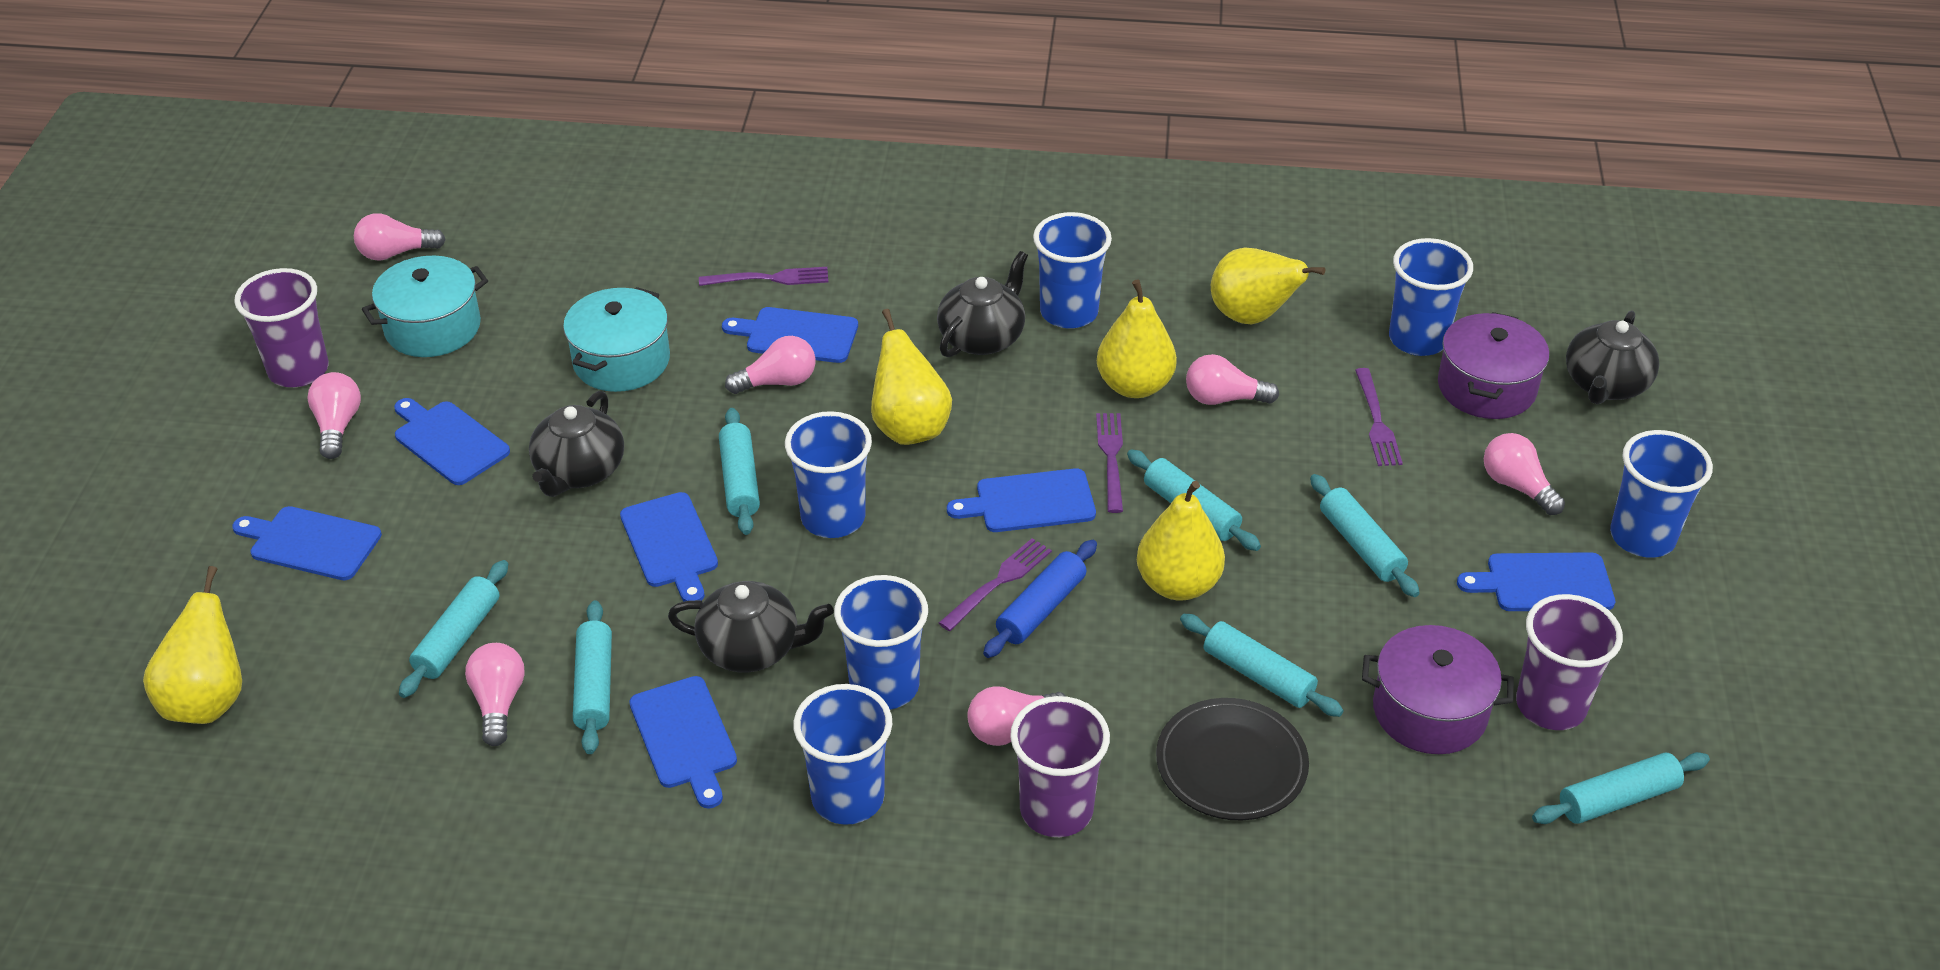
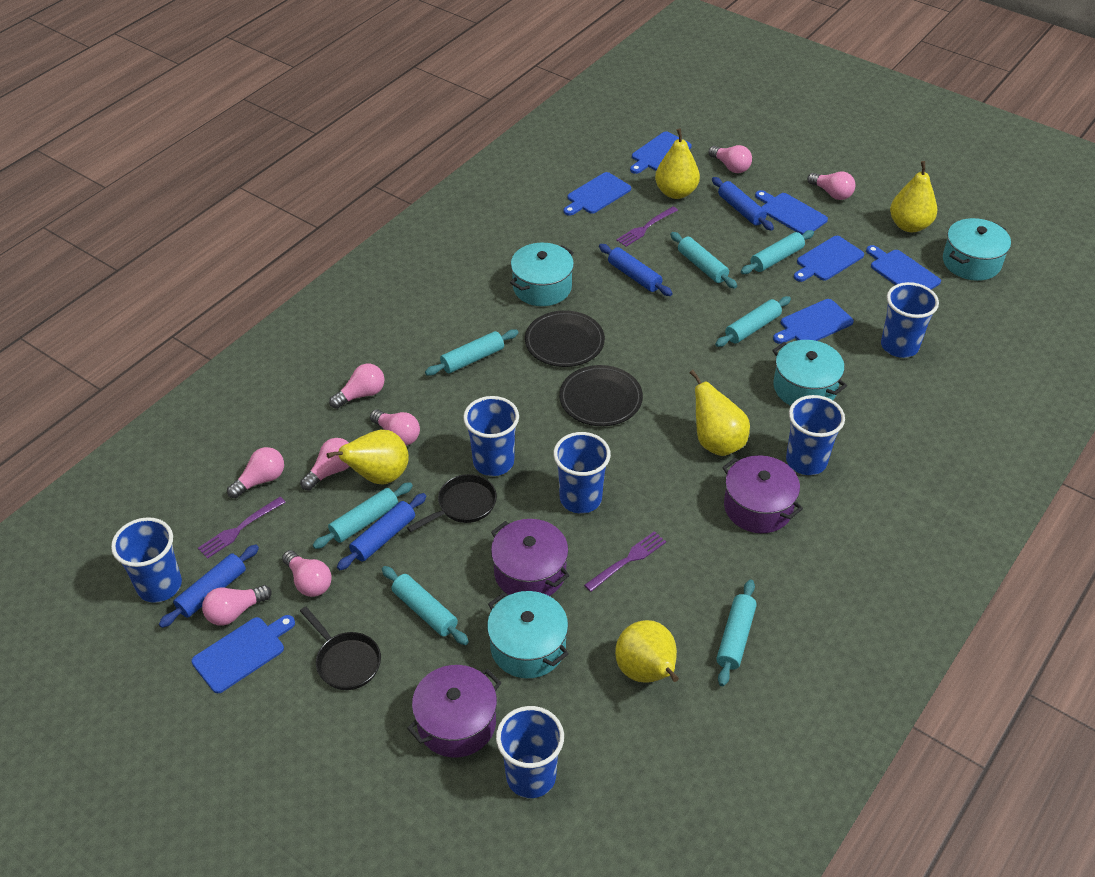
black pan: 0 -> 2
black plate: 1 -> 2
black teapot: 4 -> 0
blue rolling pin: 1 -> 4
pink light bulb: 7 -> 8
purple cup: 3 -> 0
purple fork: 4 -> 3
purple pot: 2 -> 3
turquoise pot: 2 -> 4

